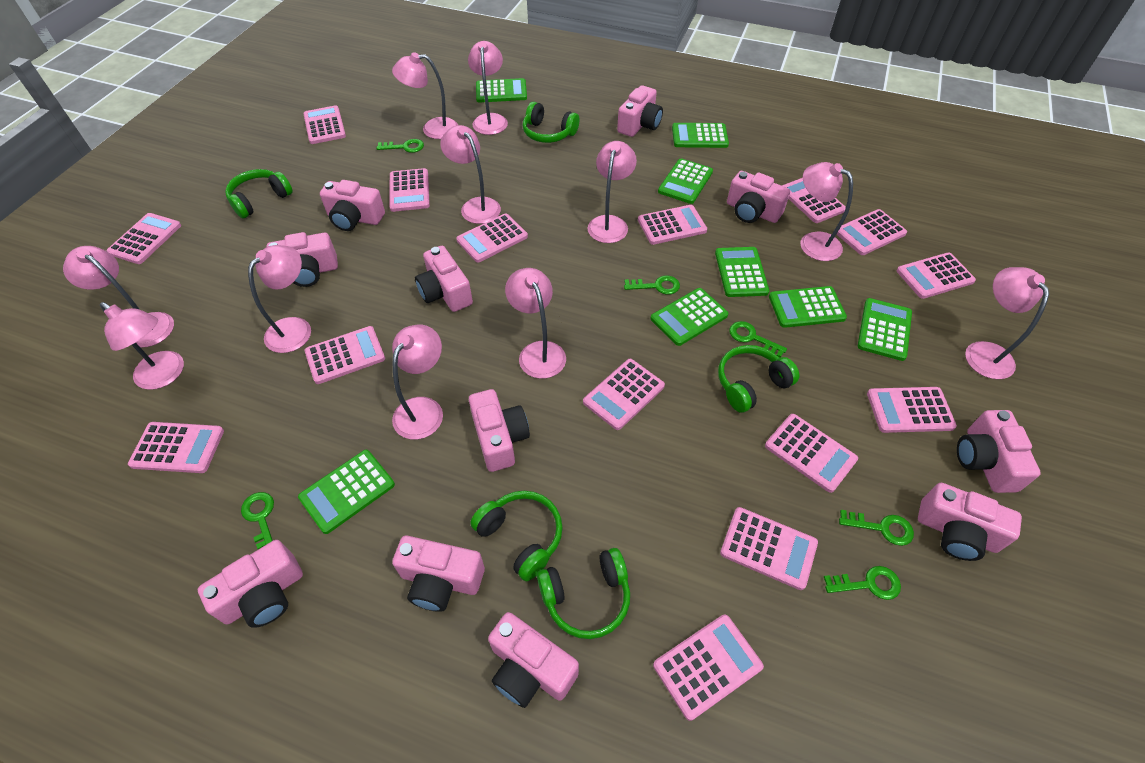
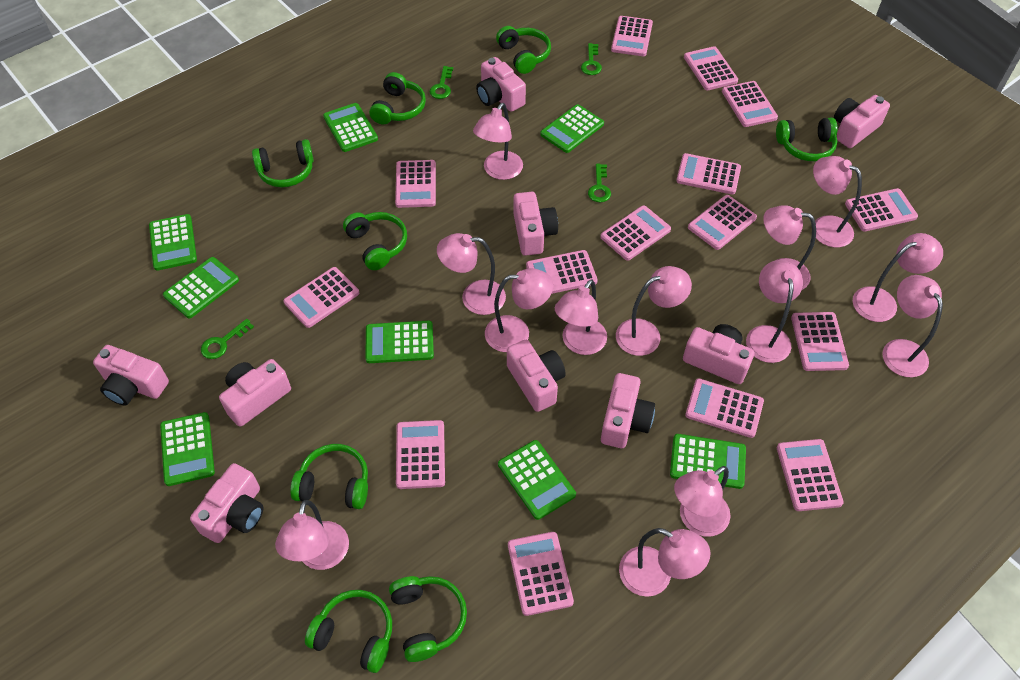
green headphones: 5 -> 8
green key: 6 -> 4
pink camera: 11 -> 9
pink lamp: 11 -> 13

